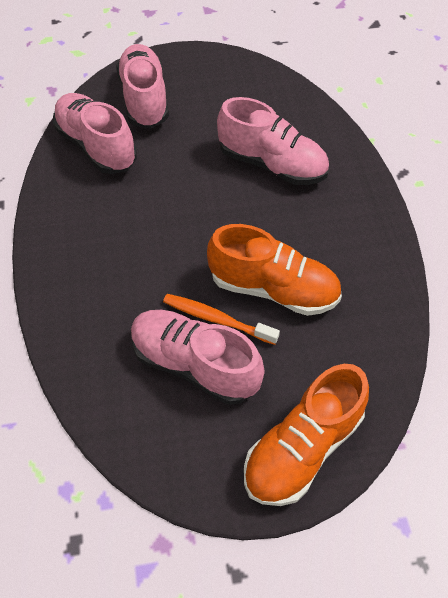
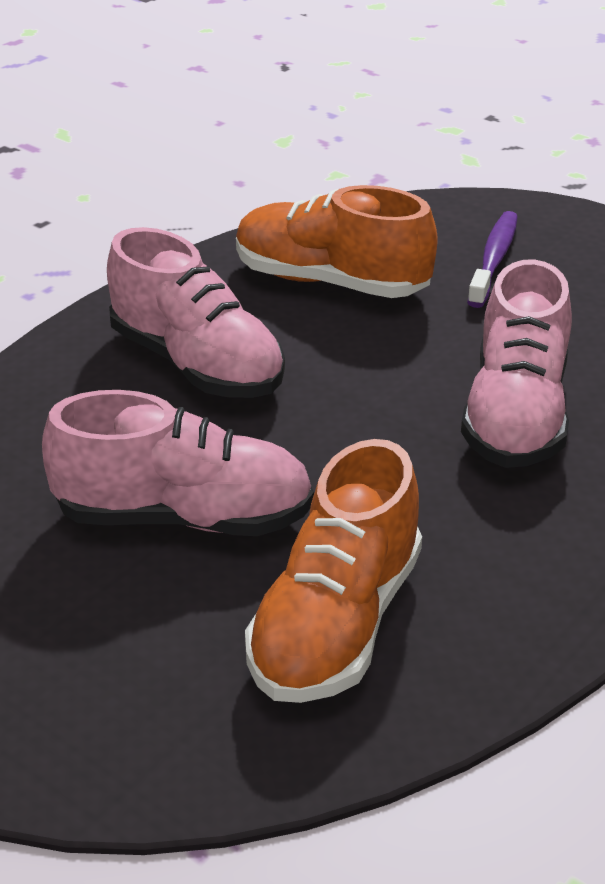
orange toothbrush: 1 -> 0
pink shoe: 4 -> 3
purple toothbrush: 0 -> 1

